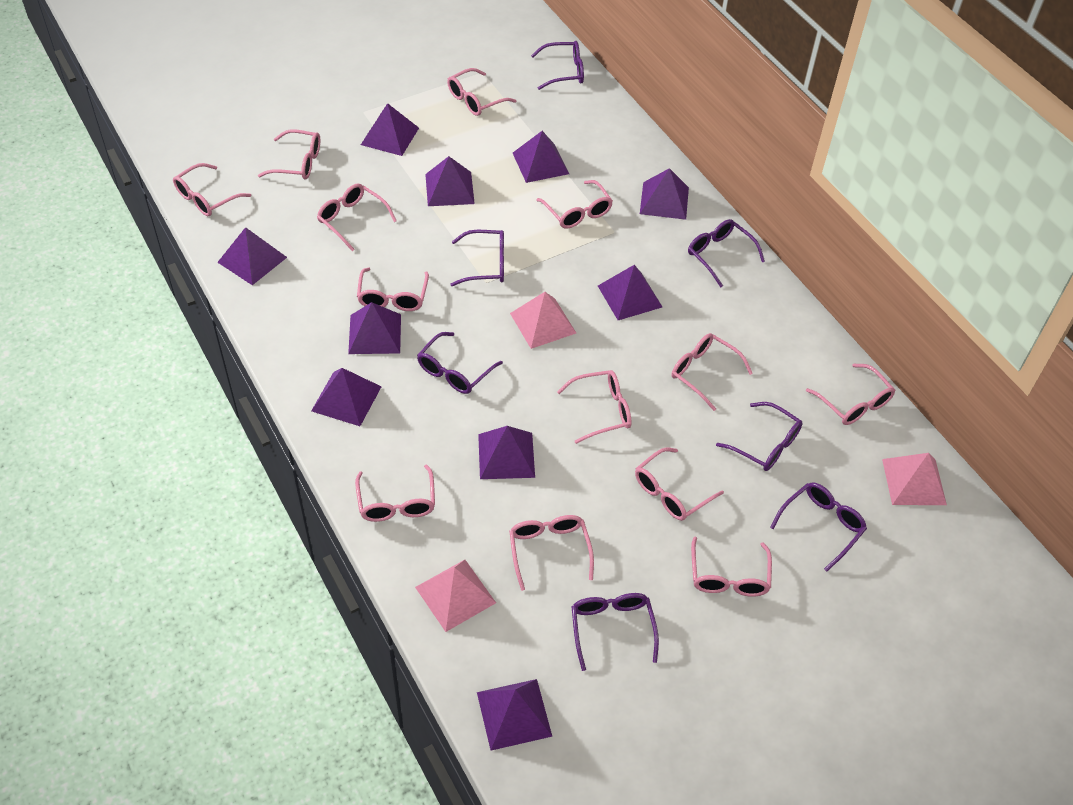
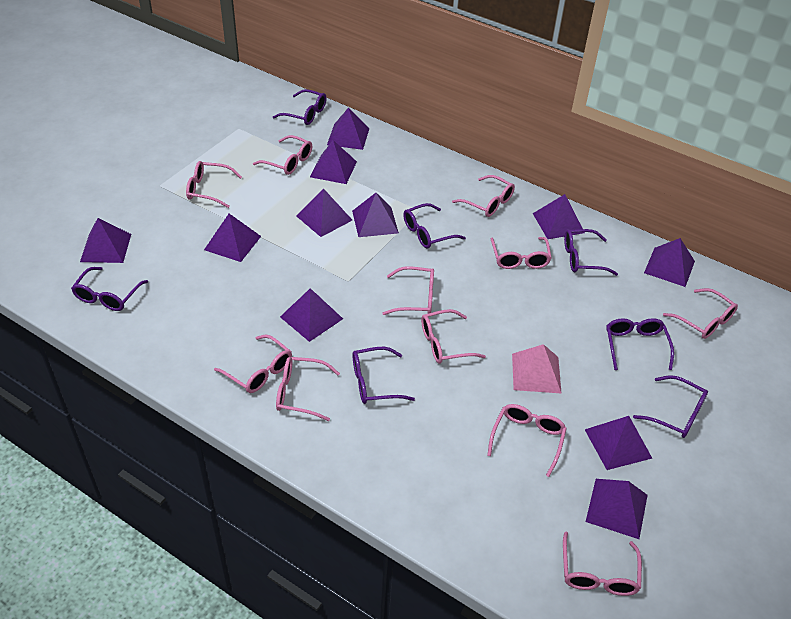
pink glasses: 13 -> 11
pink pyramid: 3 -> 1
purple pyramid: 10 -> 11

